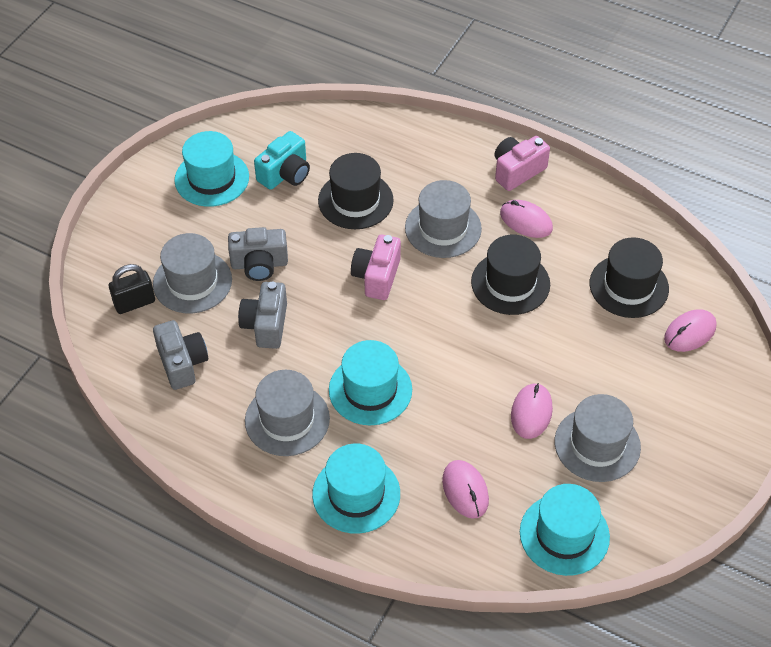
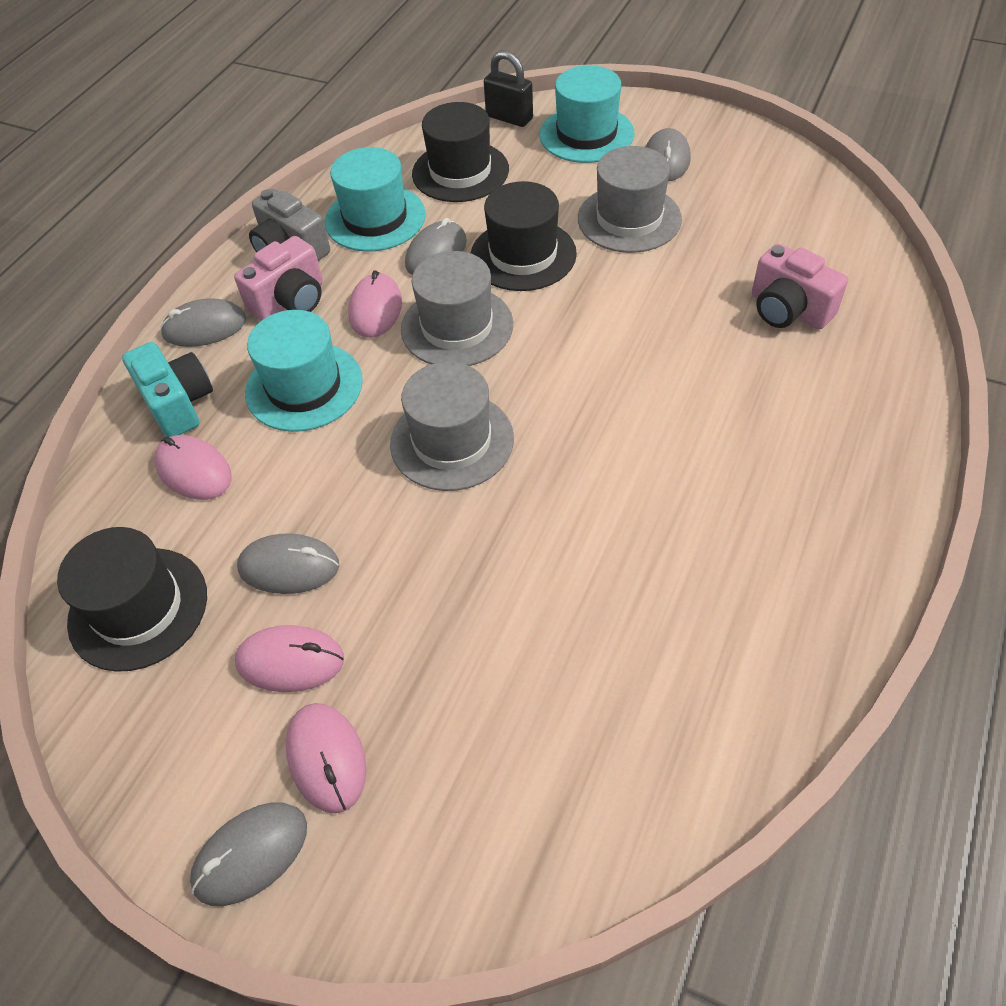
grey camera: 3 -> 1
grey hat: 4 -> 3
grey mouse: 0 -> 5
turquoise hat: 4 -> 3

